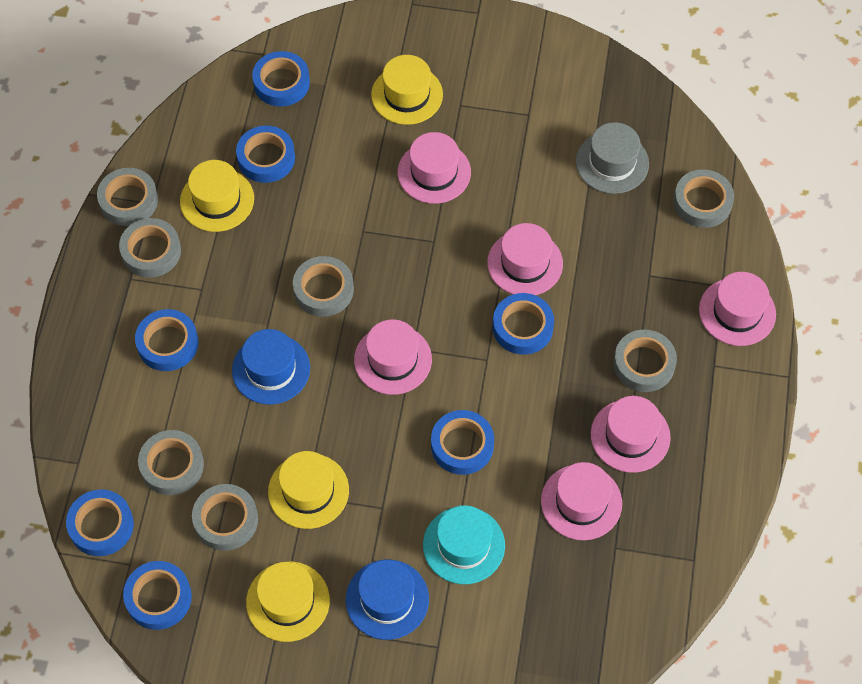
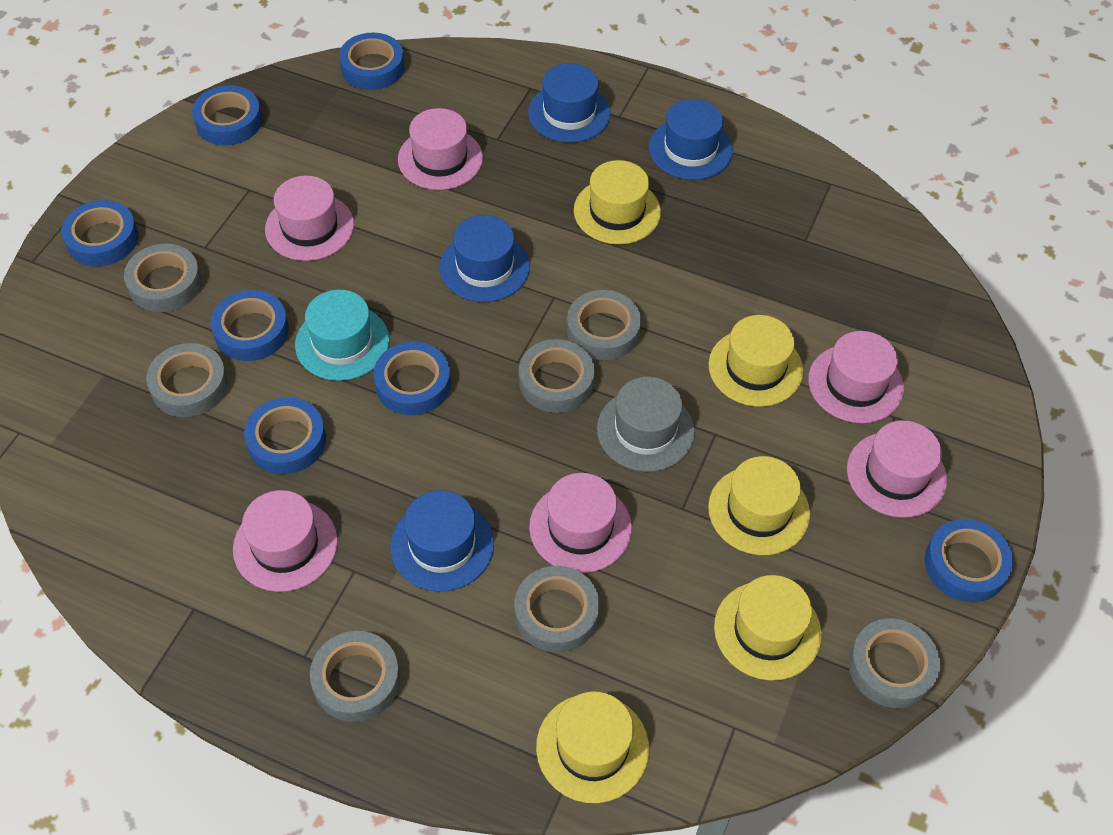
blue hat: 2 -> 4
yellow hat: 4 -> 5

